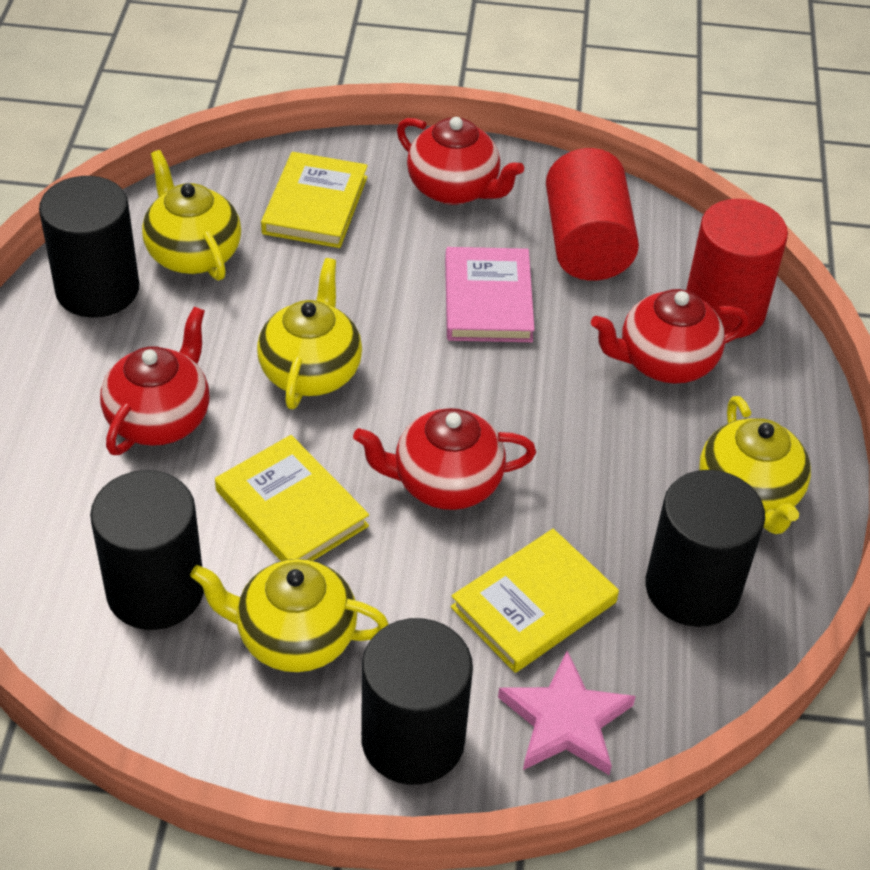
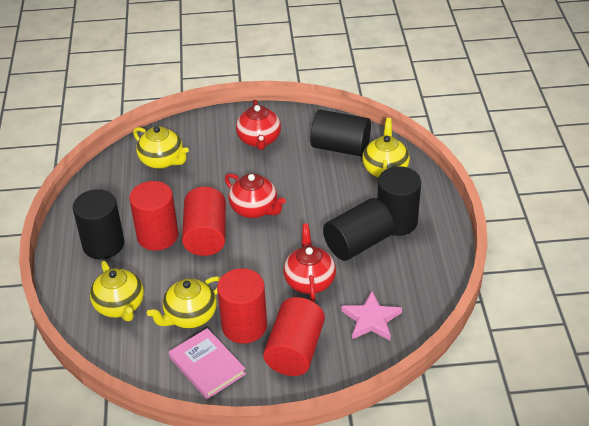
red cylinder: 2 -> 4
red teapot: 4 -> 3
yellow book: 3 -> 0

